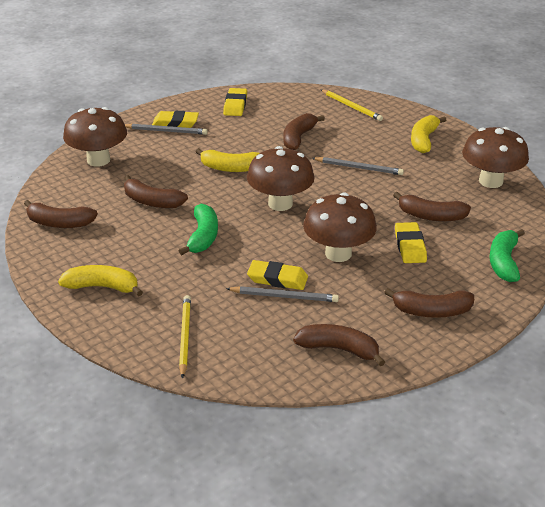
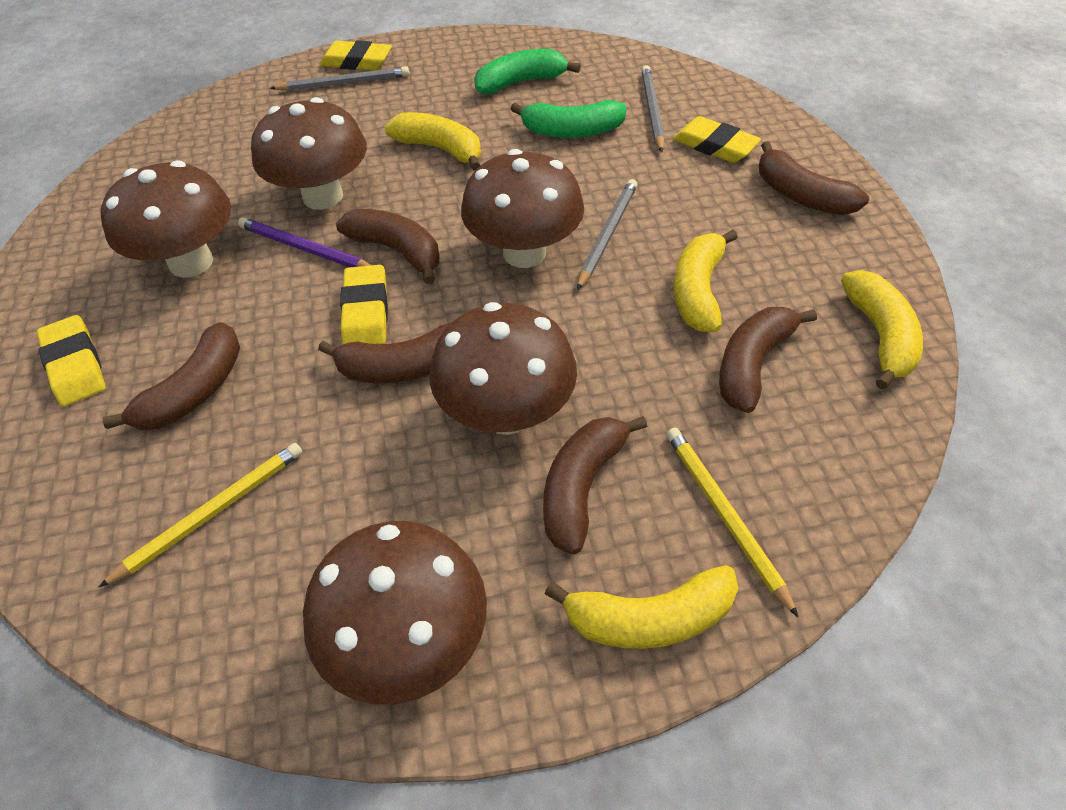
brown mushroom: 4 -> 5
purple pencil: 0 -> 1
yellow banana: 3 -> 4

